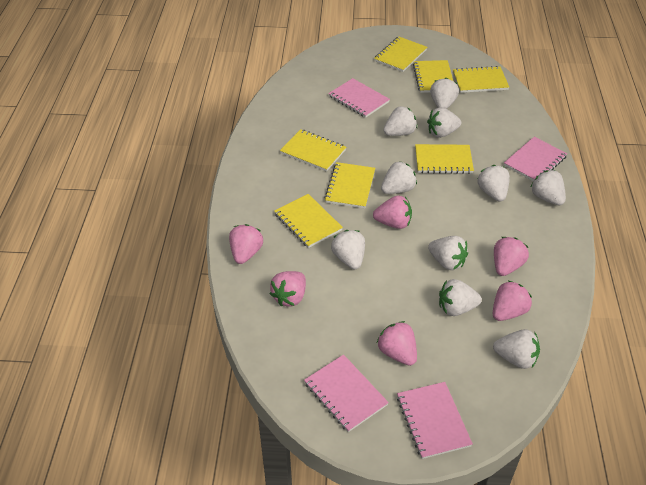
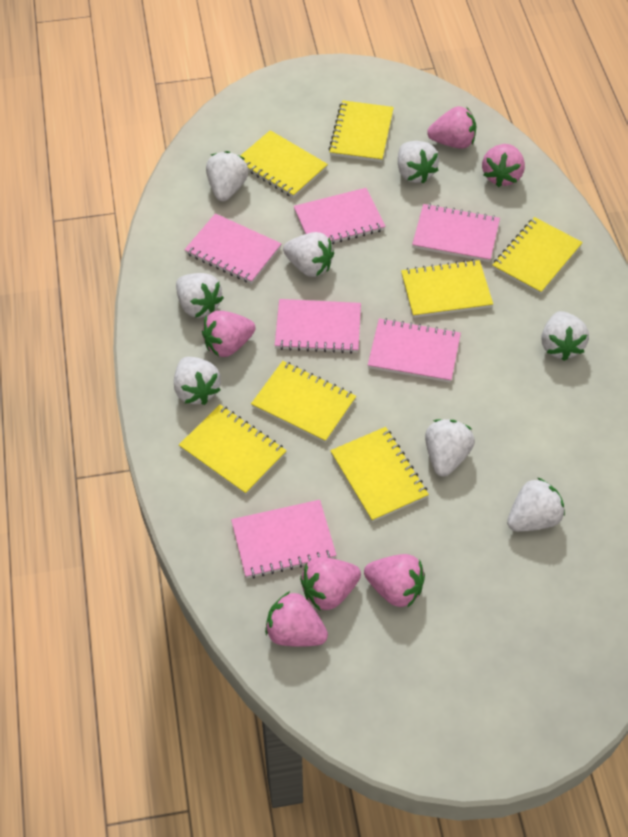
pink notebook: 4 -> 6
white strawberry: 10 -> 8

